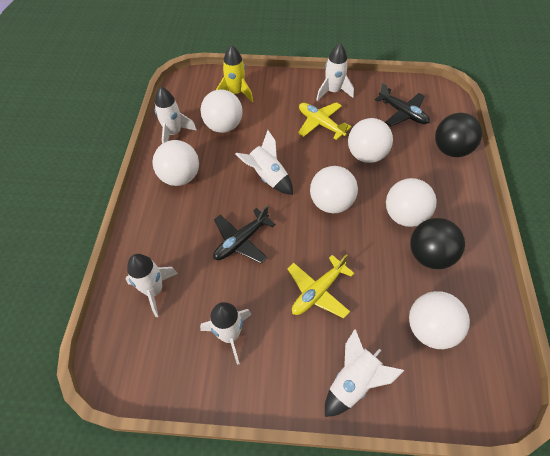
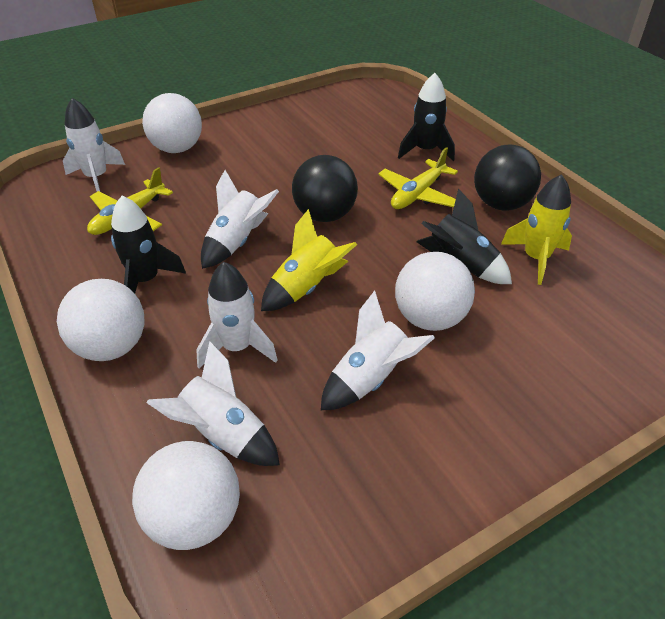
black plane: 2 -> 0
black rocket: 0 -> 3
white ball: 6 -> 4
white rocket: 6 -> 5
yellow rocket: 1 -> 2

